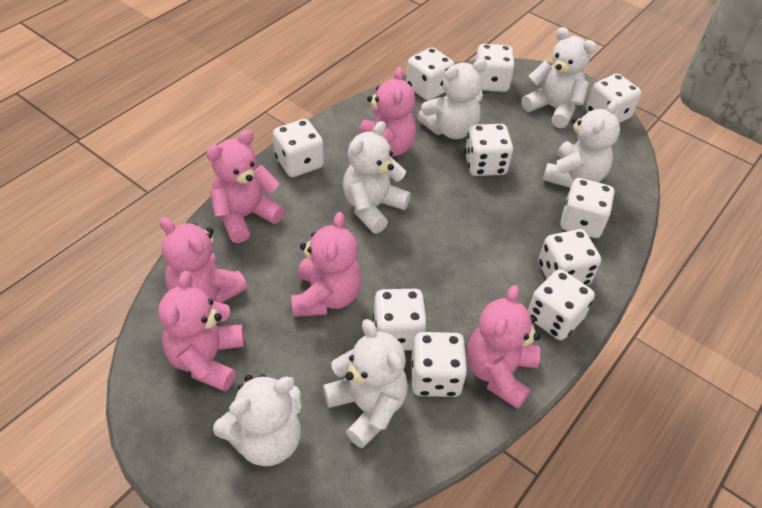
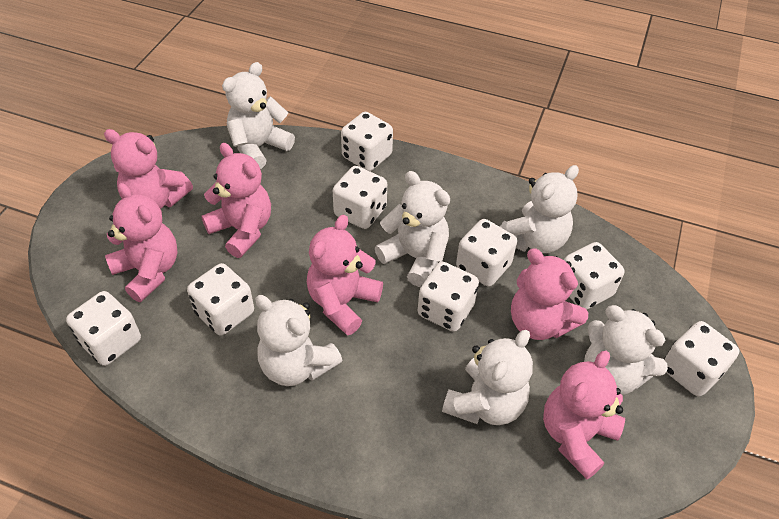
white dice: 10 -> 8

